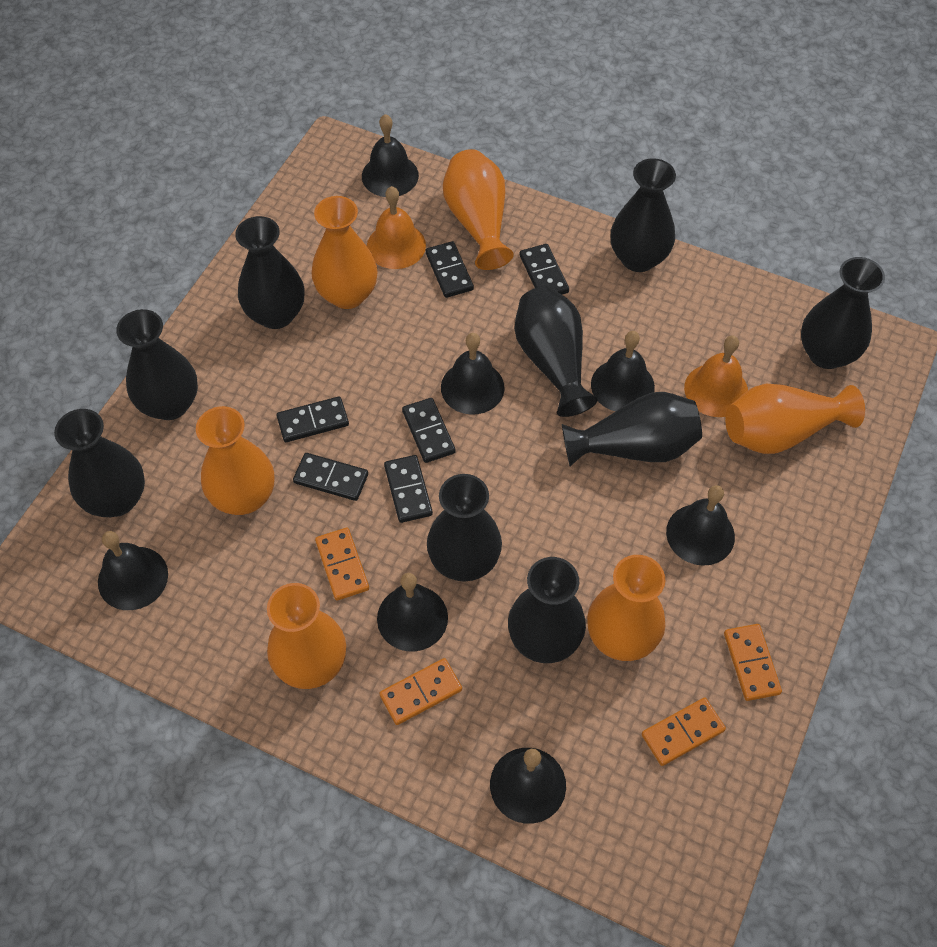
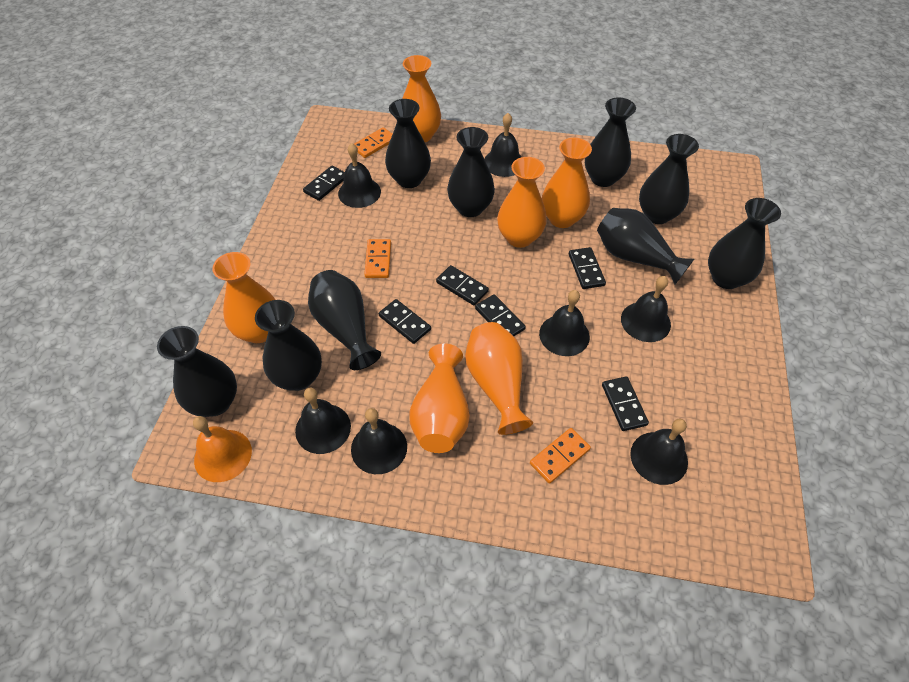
orange bell: 2 -> 1
orange domino: 4 -> 3

